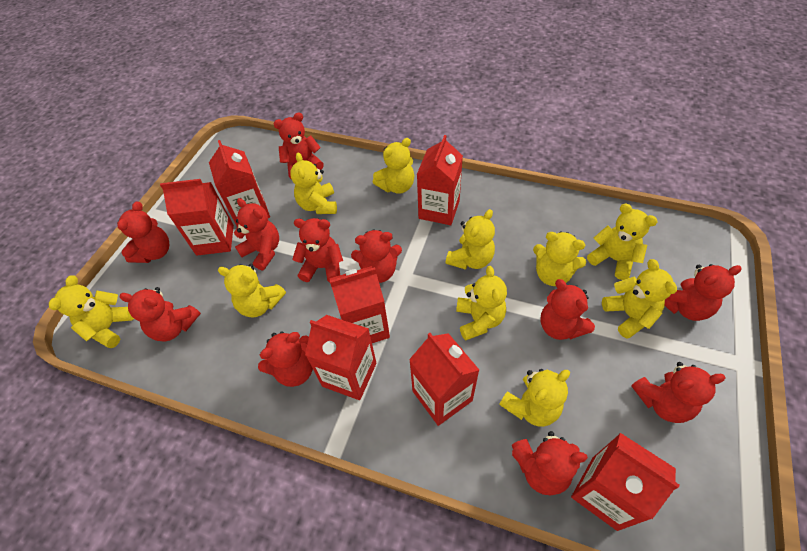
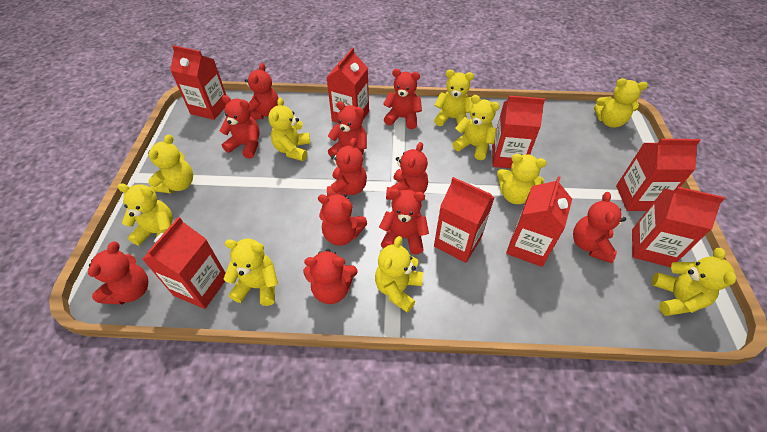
red carton: 7 -> 8

